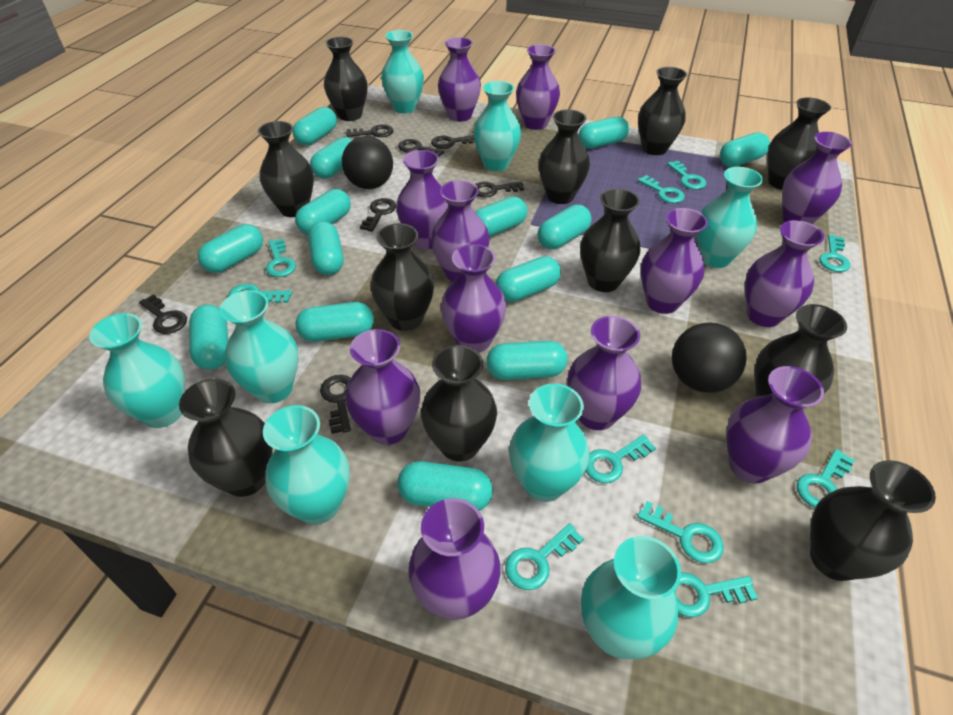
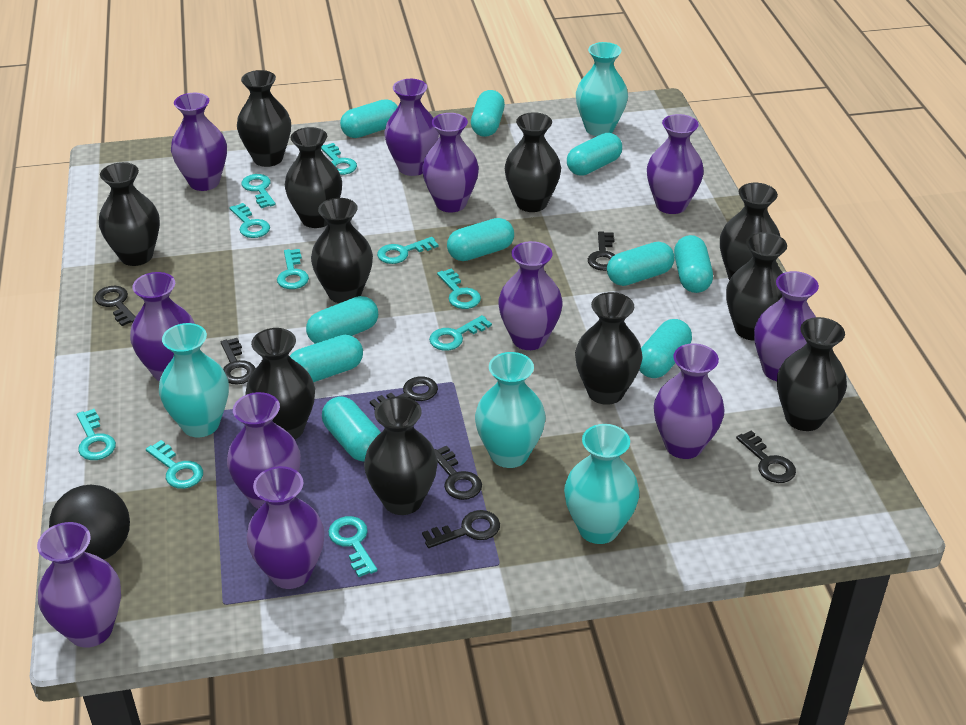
black ball: 2 -> 1
purple vase: 12 -> 11
turquoise capsule: 14 -> 10
turquoise vase: 8 -> 4

